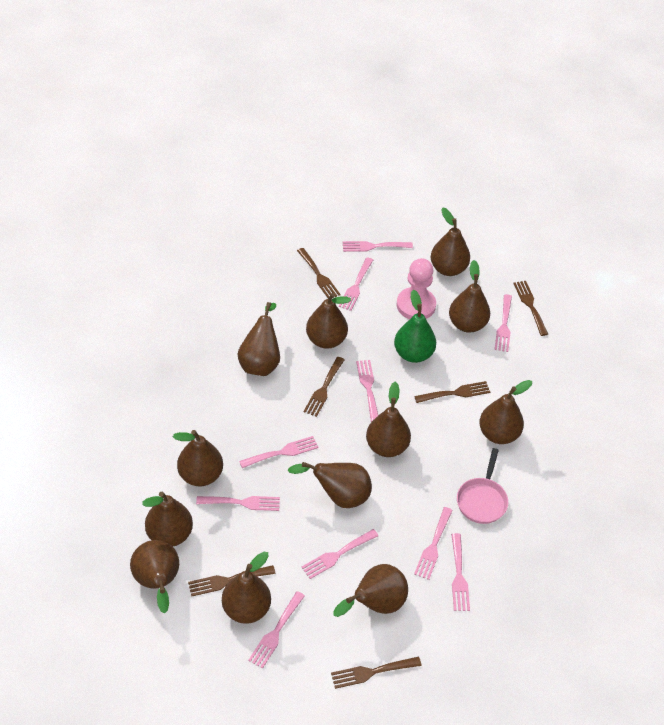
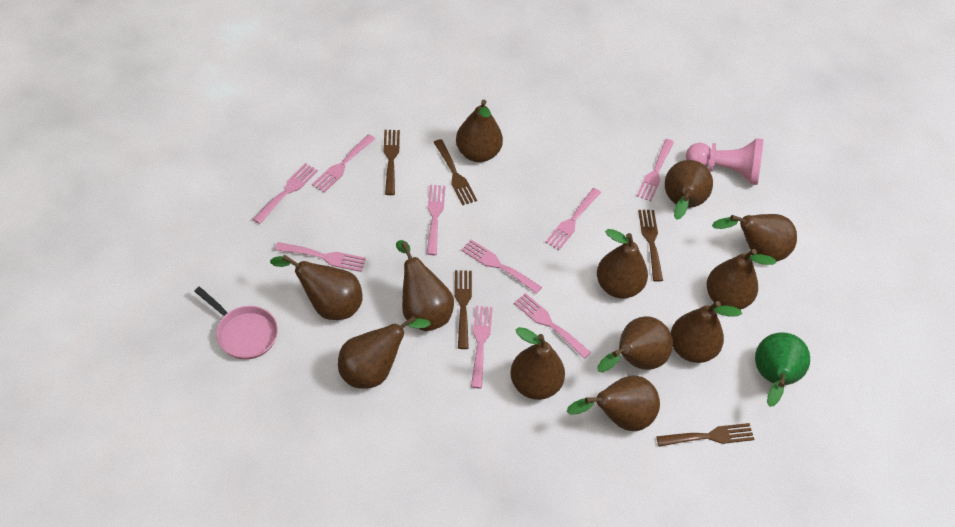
brown fork: 6 -> 5
pink fork: 10 -> 9

